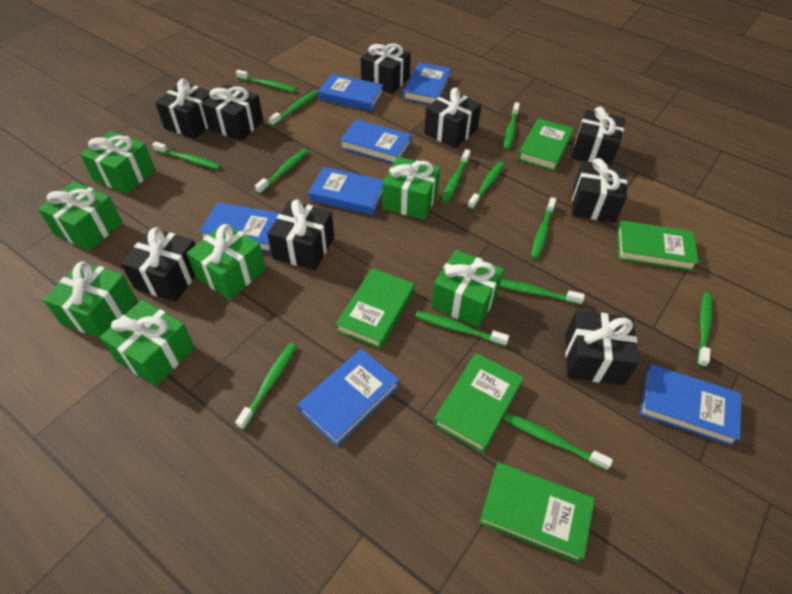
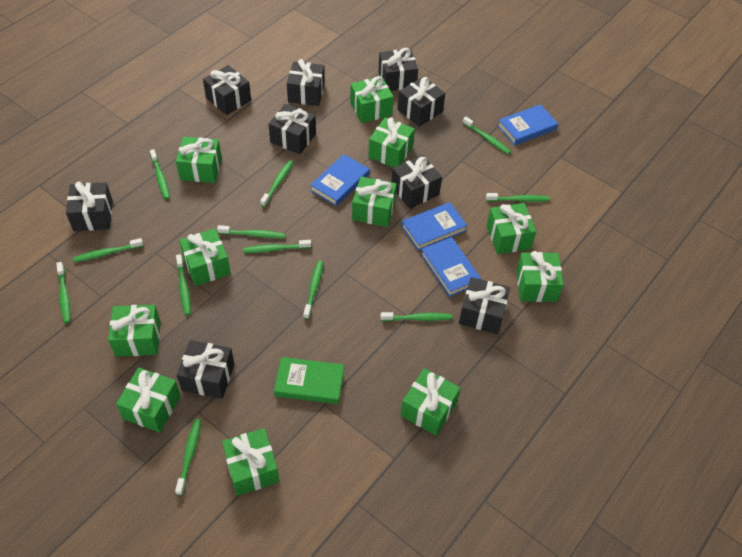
blue book: 7 -> 4
green book: 5 -> 1
green gift: 7 -> 11
green toothbrush: 13 -> 12

